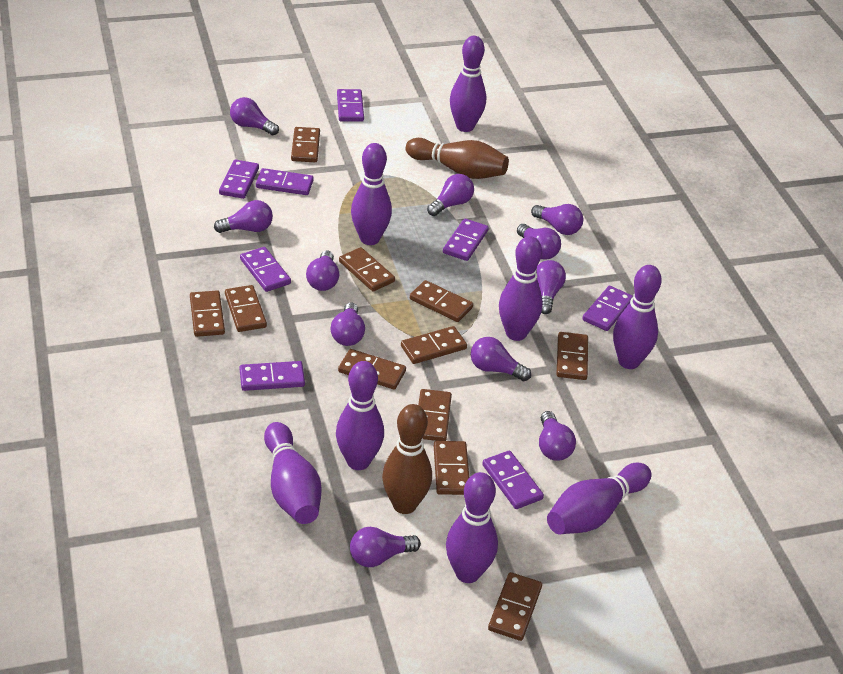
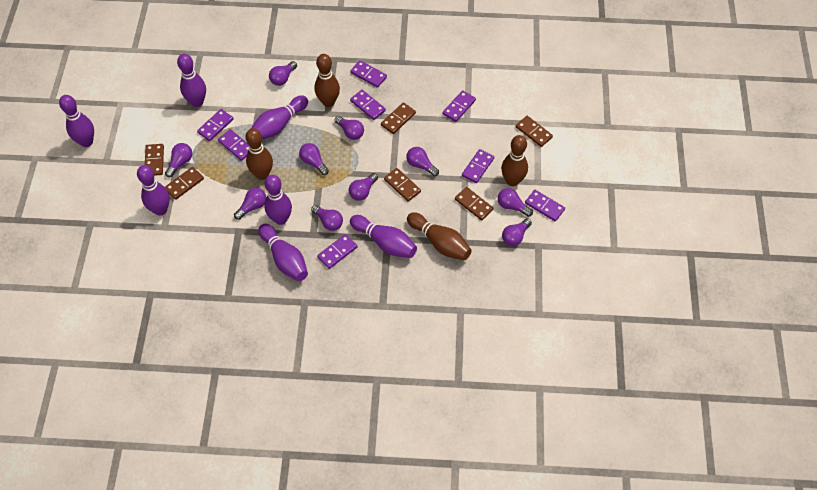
brown bowling pin: 2 -> 4
brown domino: 11 -> 6
purple bowling pin: 8 -> 7
purple light bulb: 11 -> 10

